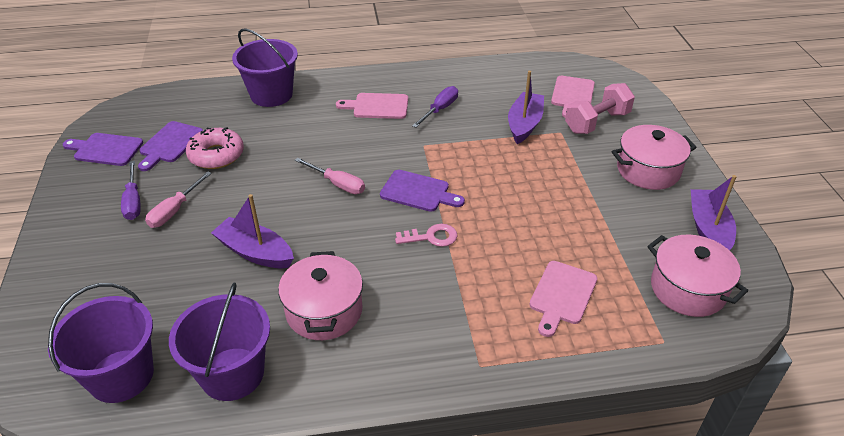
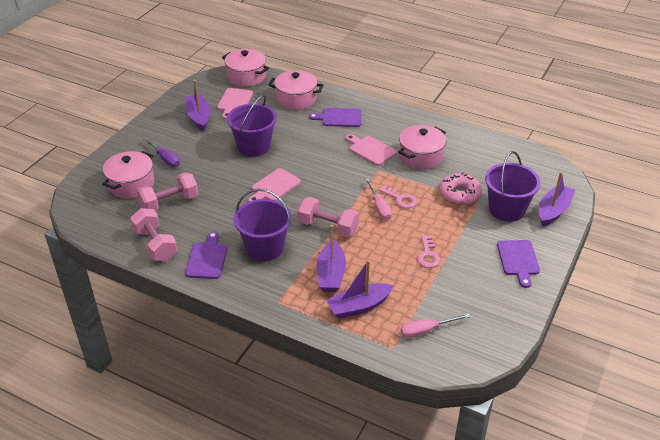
pink dumbbell: 1 -> 3
pink key: 1 -> 2
pink pot: 3 -> 4
purple boat: 3 -> 4
purple screwdriver: 2 -> 1

